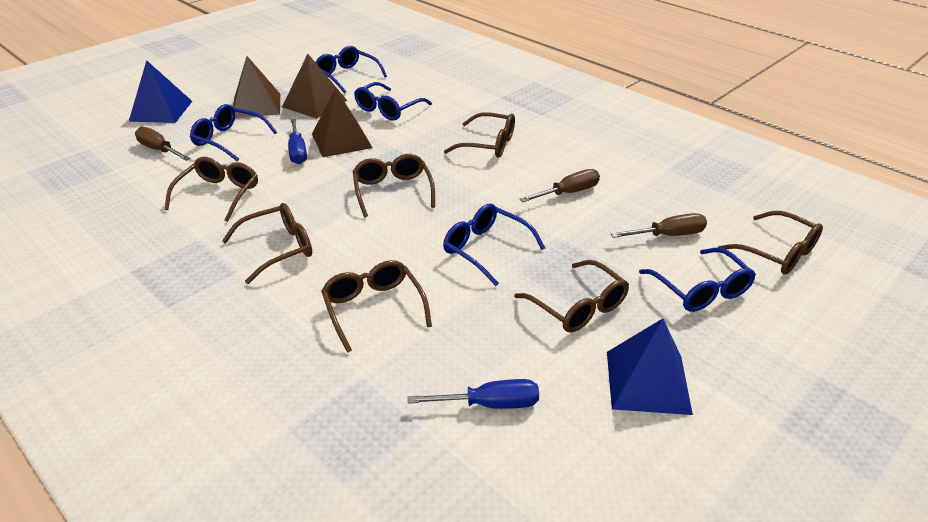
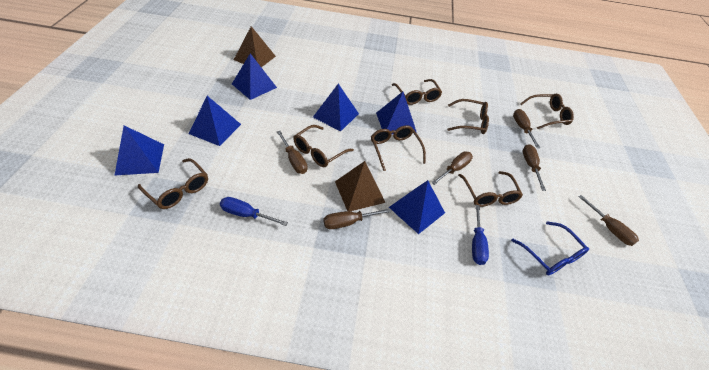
blue glasses: 5 -> 1
blue pyramid: 2 -> 6
brown pyramid: 3 -> 2
brown screwdriver: 3 -> 6

